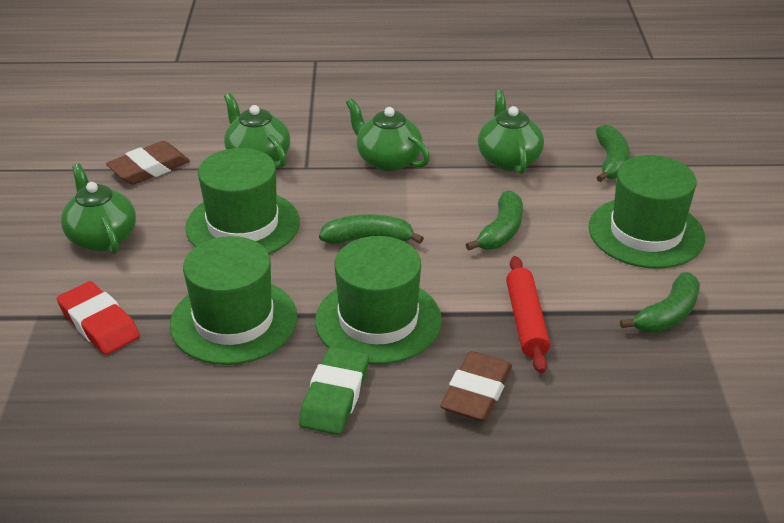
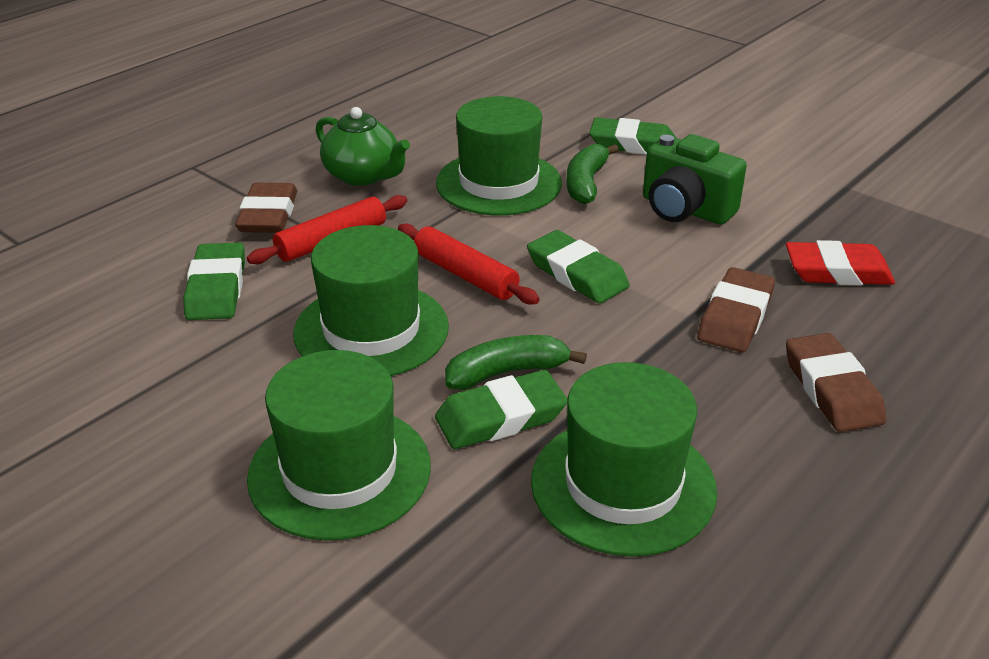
brown eraser: 2 -> 3
green banana: 4 -> 2
green camera: 0 -> 1
green eraser: 1 -> 4
green teapot: 4 -> 1
red rolling pin: 1 -> 2

